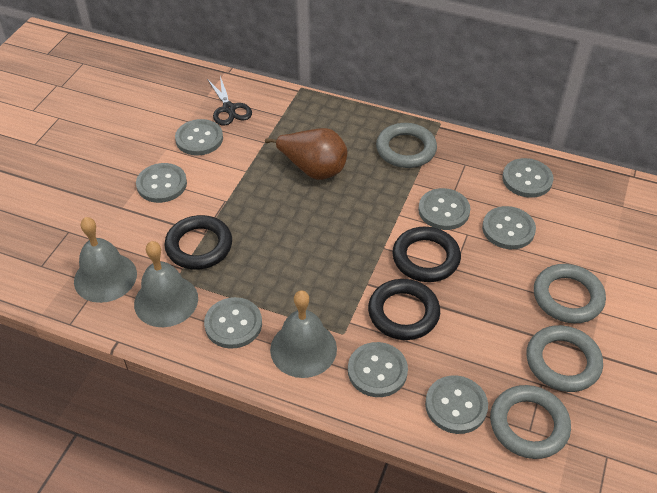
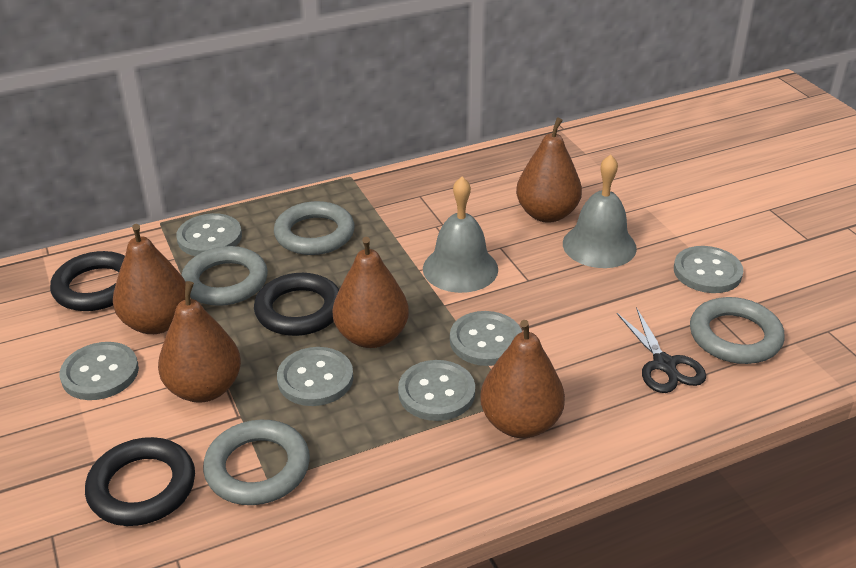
brown pear: 1 -> 5
grey bell: 3 -> 2
grey button: 8 -> 6

